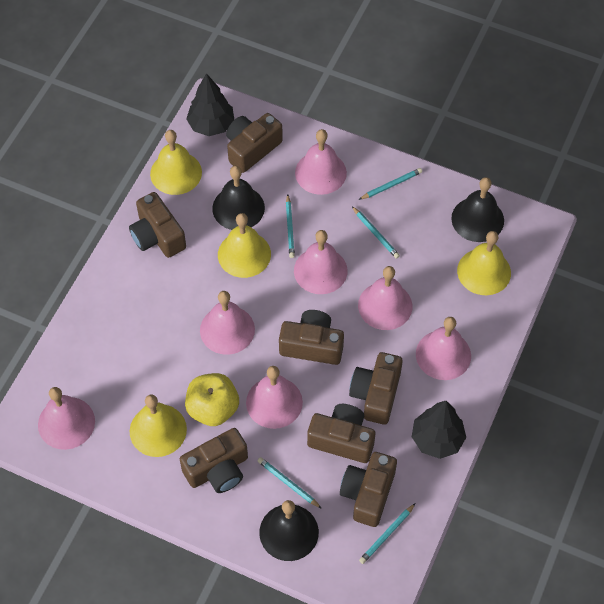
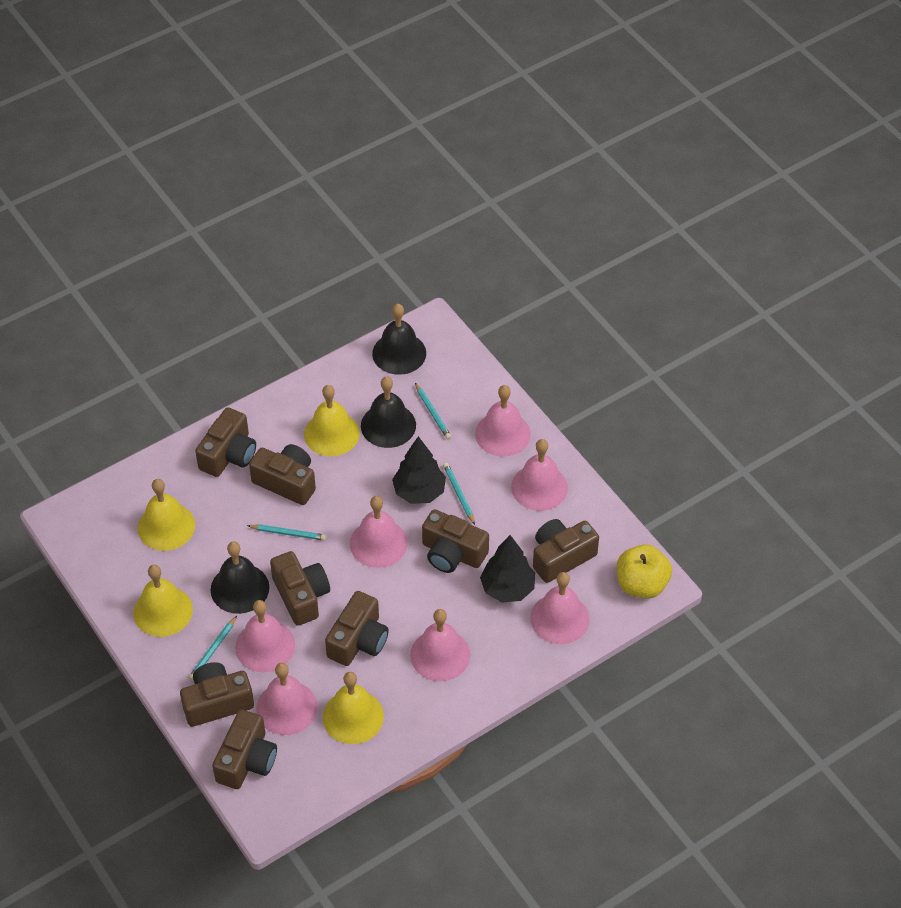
brown camera: 7 -> 8
turquoise pencil: 5 -> 4

